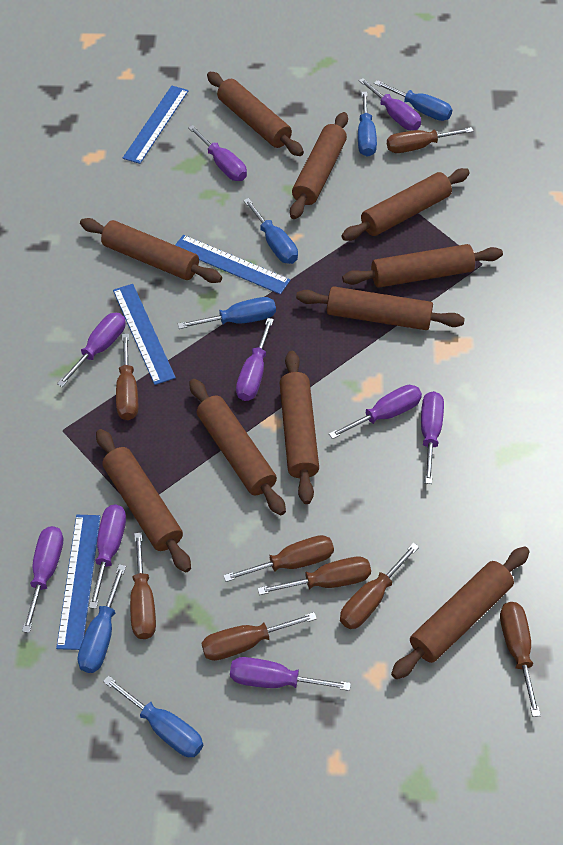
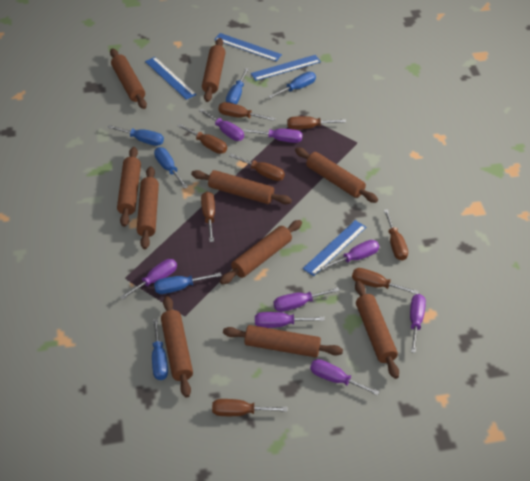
purple screwdriver: 9 -> 8

